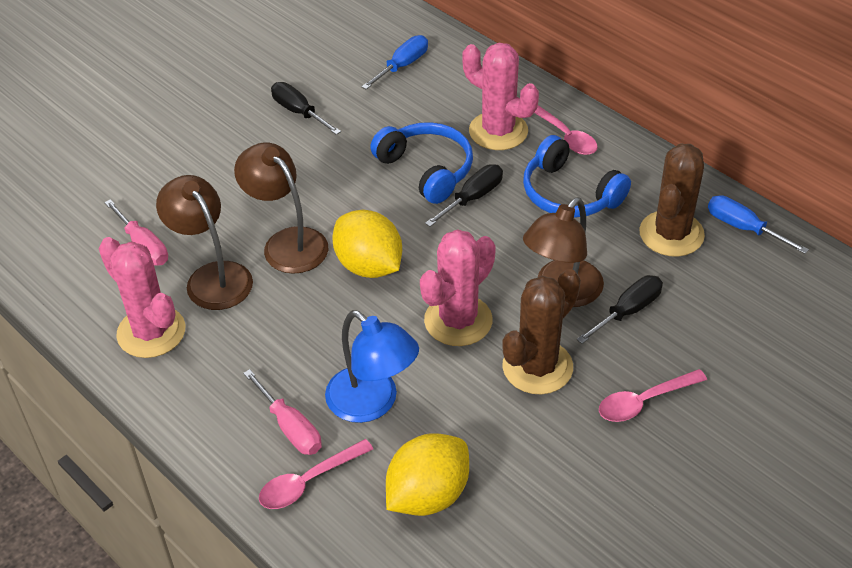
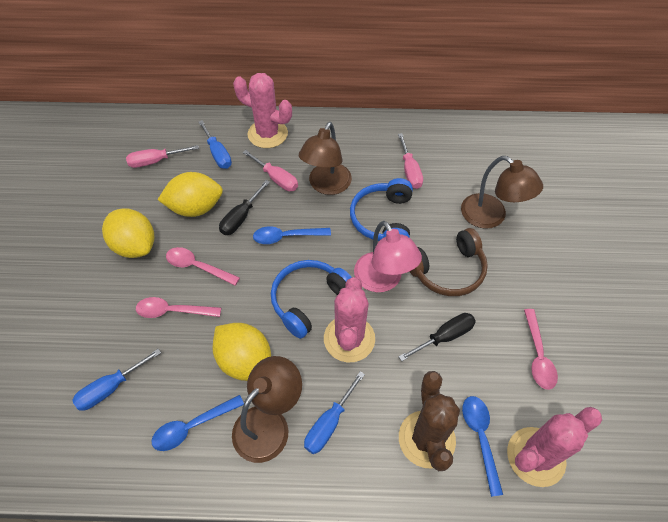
black screwdriver: 3 -> 2
blue lamp: 1 -> 0
blue screwdriver: 2 -> 3
blue spoon: 0 -> 3
brown cactus: 2 -> 1
brown headphones: 0 -> 1
pink lamp: 0 -> 1
pink screwdriver: 2 -> 3
yellow lemon: 2 -> 3

